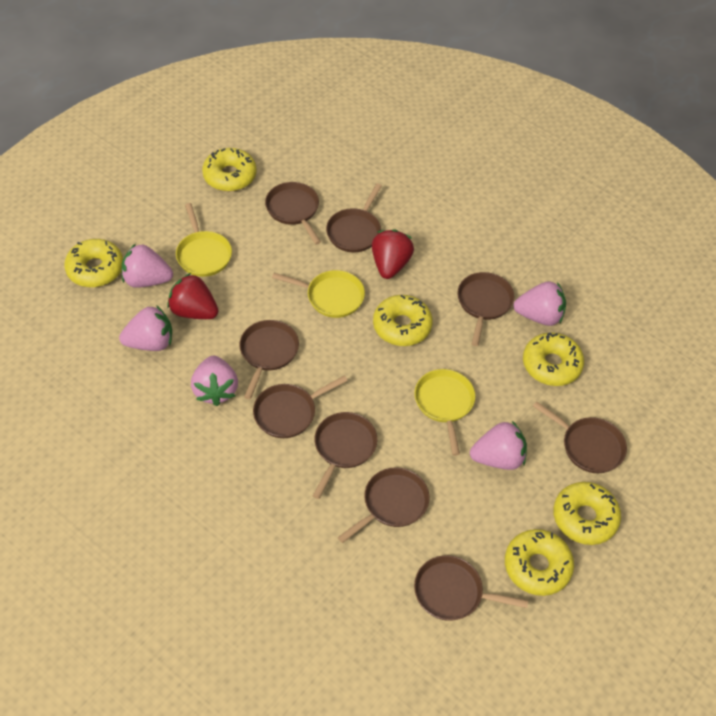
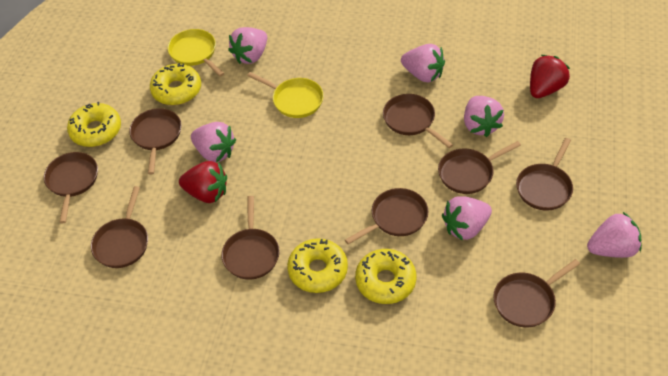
pink strawberry: 5 -> 6
yellow donut: 6 -> 4
yellow pan: 3 -> 2

